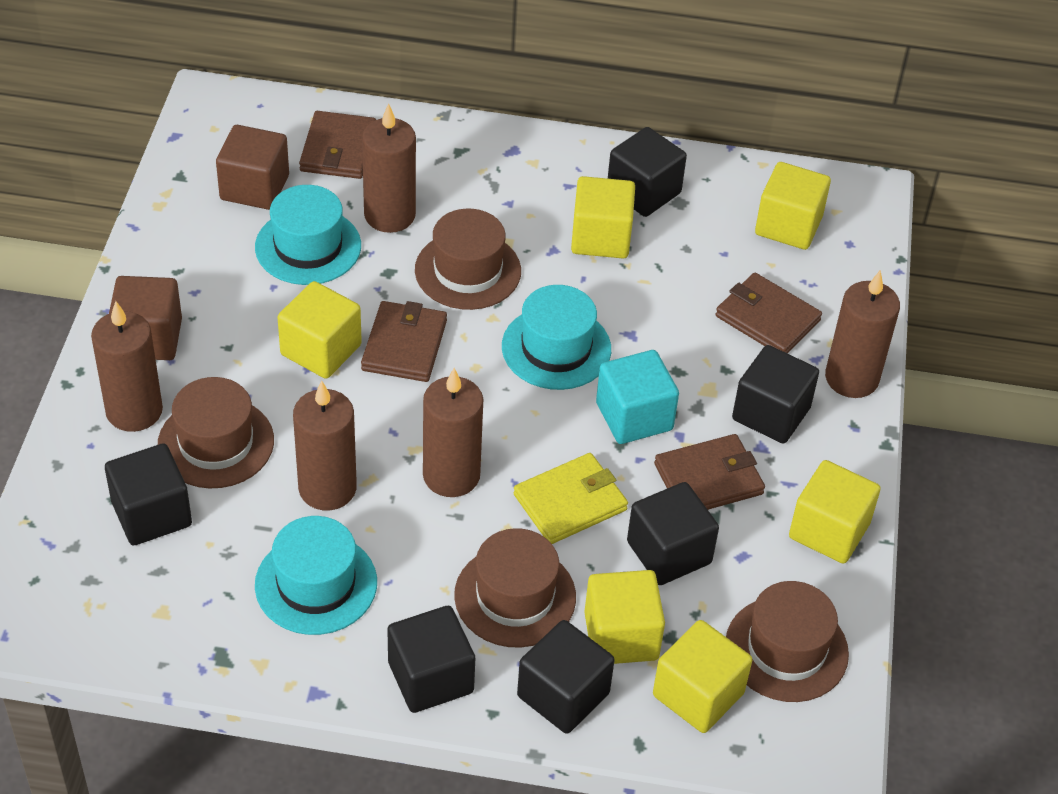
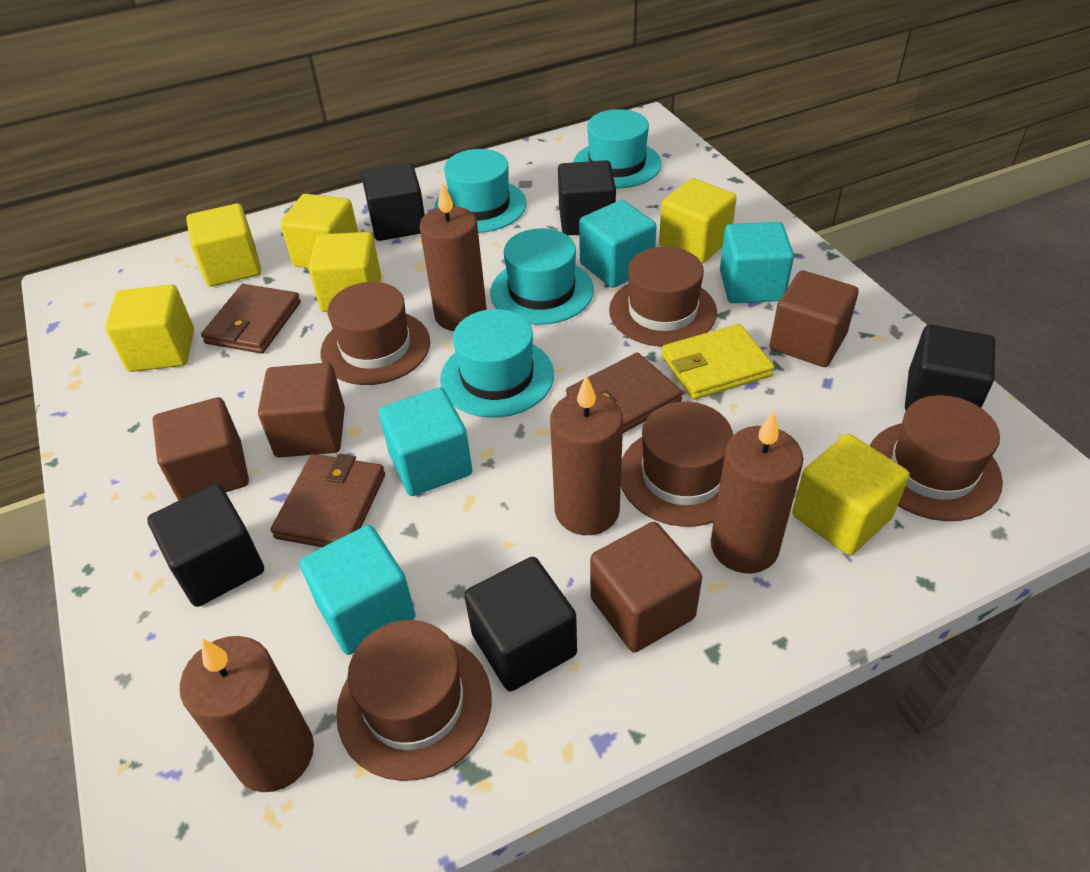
black cube: 6 -> 5
brown candle: 5 -> 4
brown cube: 2 -> 4
brown hat: 4 -> 5
brown wallet: 4 -> 3
turquoise cube: 1 -> 4
turquoise hat: 3 -> 4

